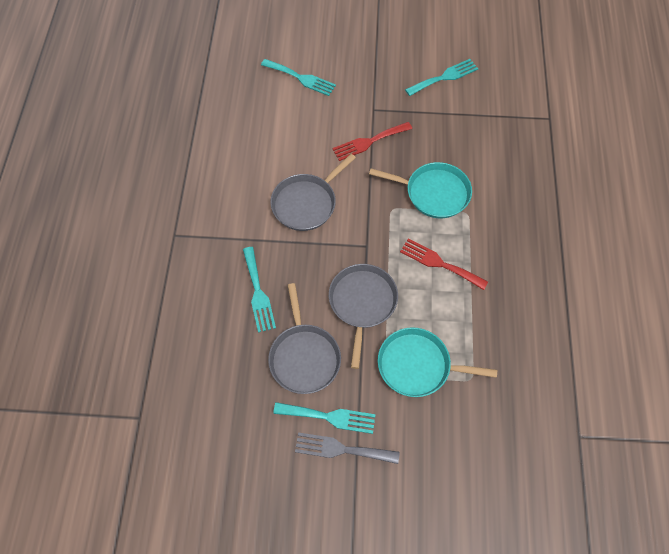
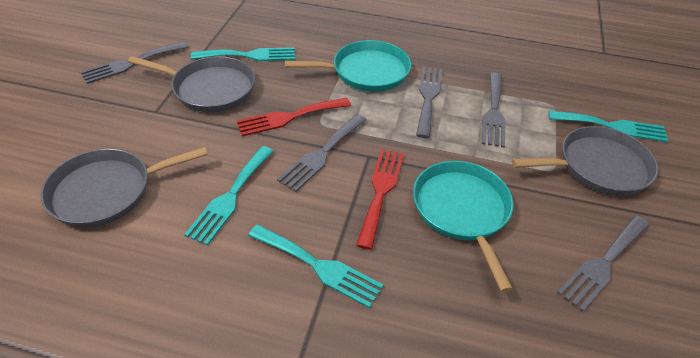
grey fork: 1 -> 5

